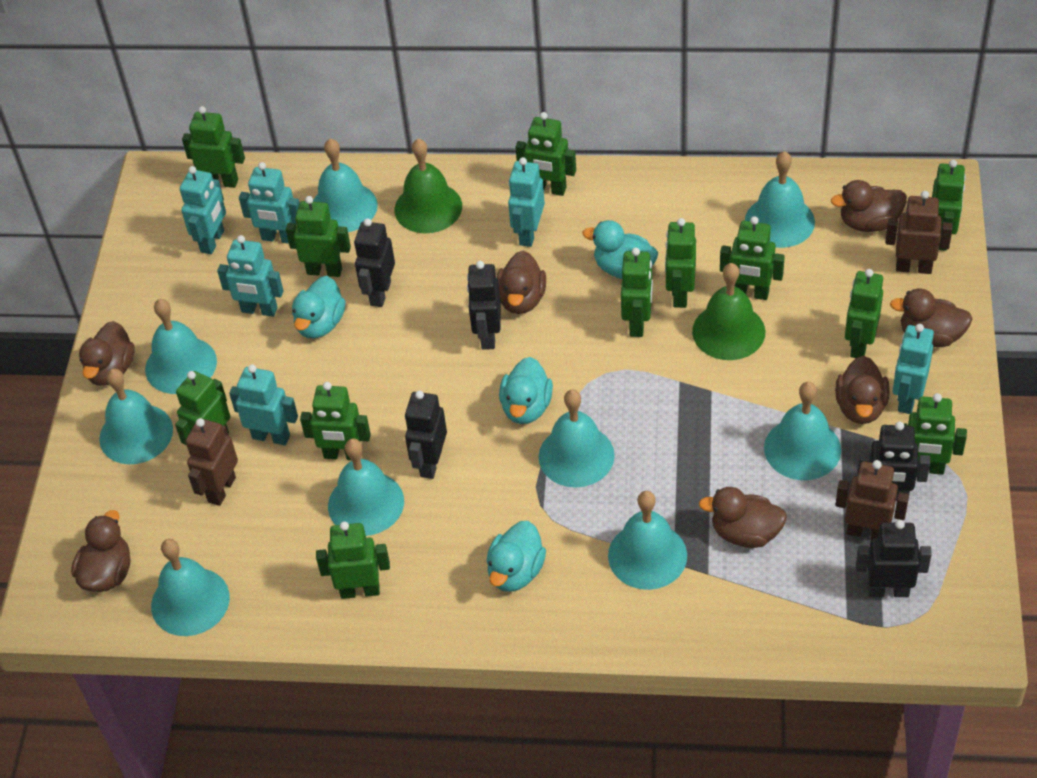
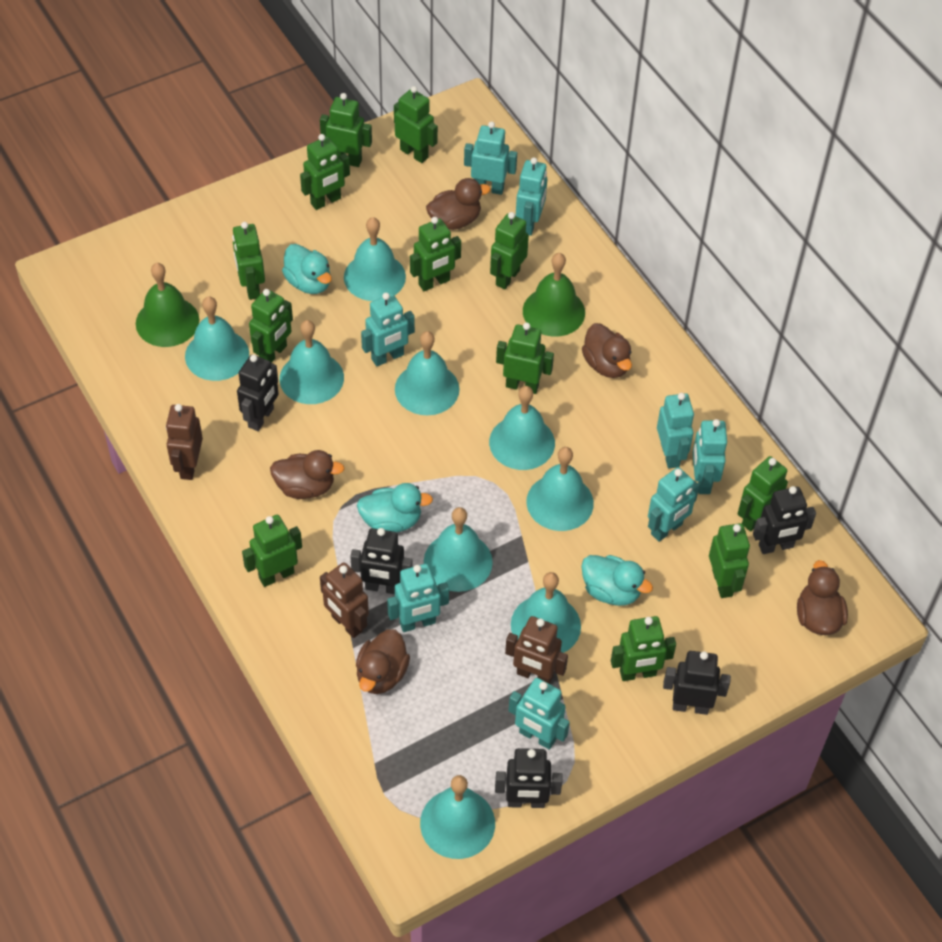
brown duck: 7 -> 5
turquoise duck: 4 -> 3
turquoise robot: 6 -> 8

